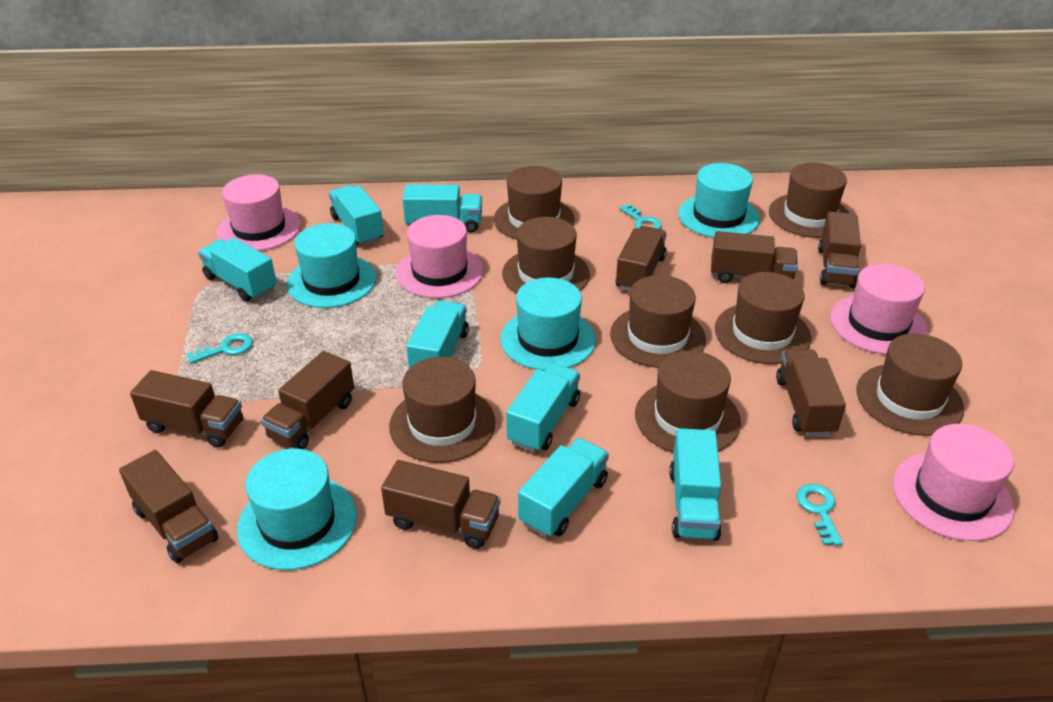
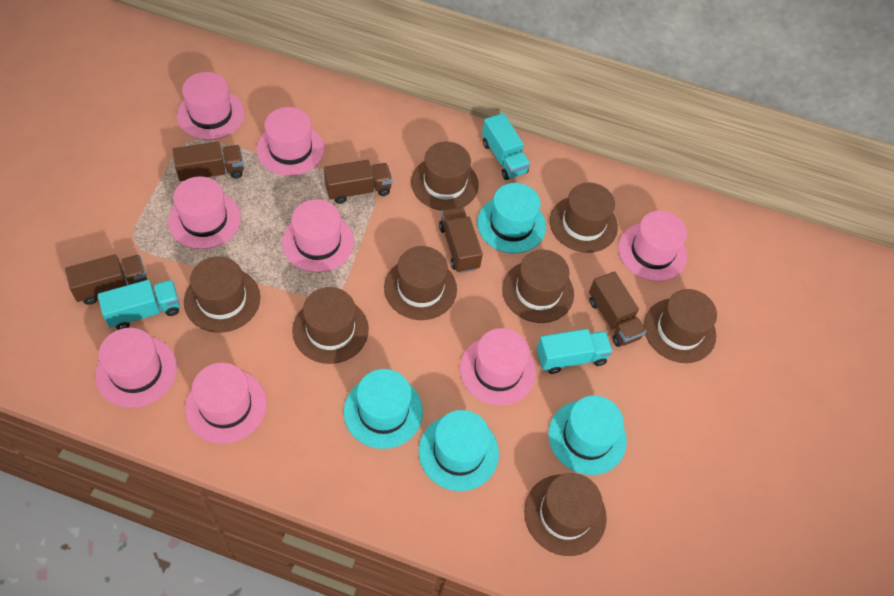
brown truck: 8 -> 5
pink hat: 4 -> 8
turquoise key: 3 -> 0
turquoise truck: 7 -> 3

